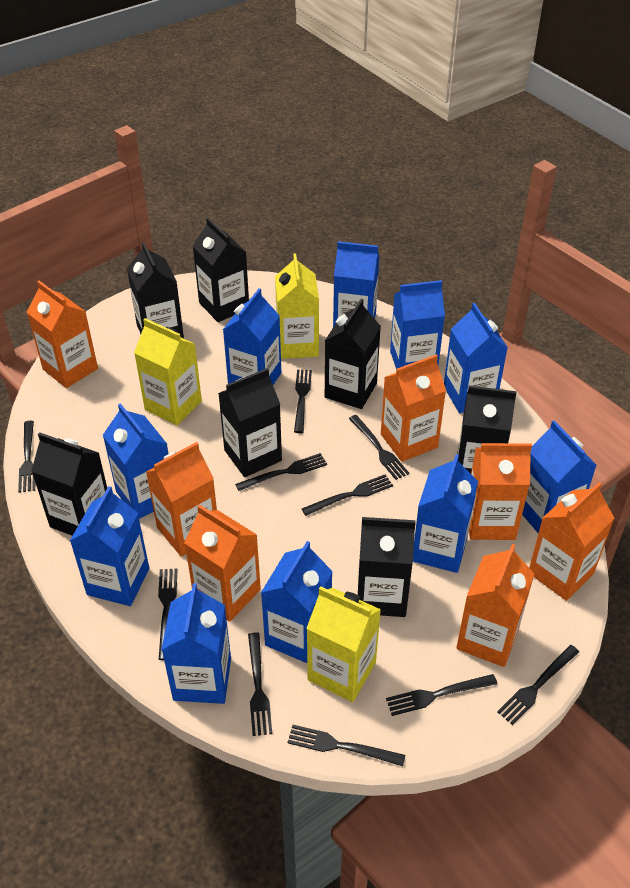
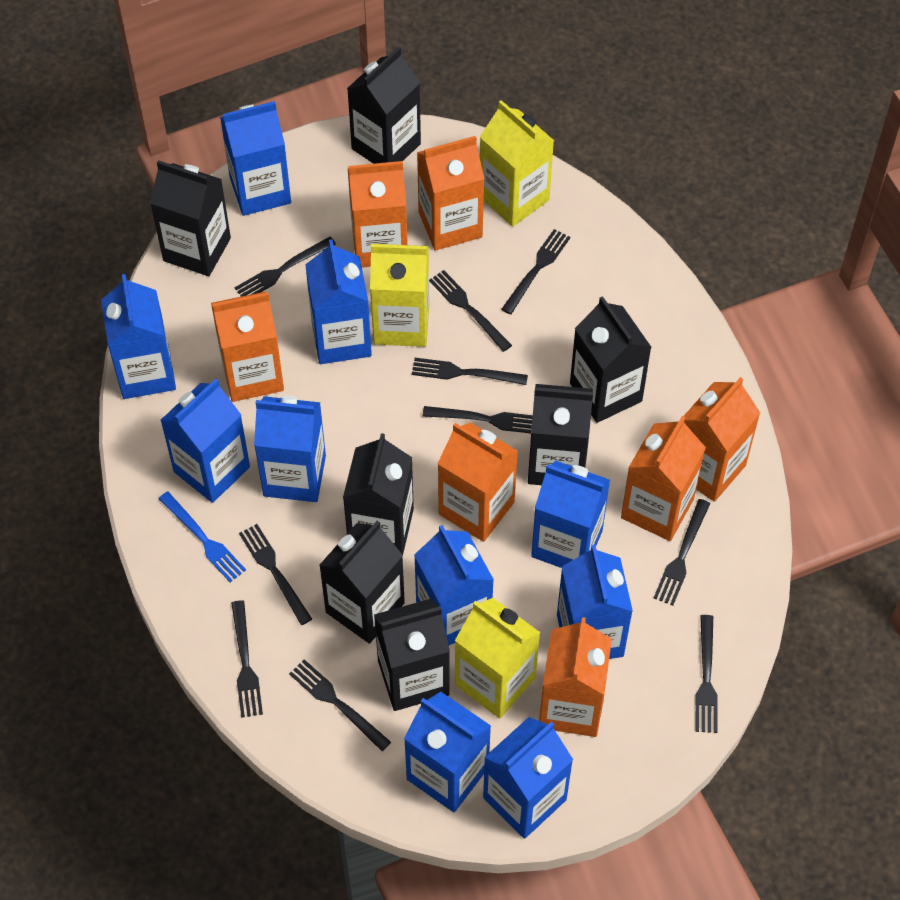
blue fork: 0 -> 1

